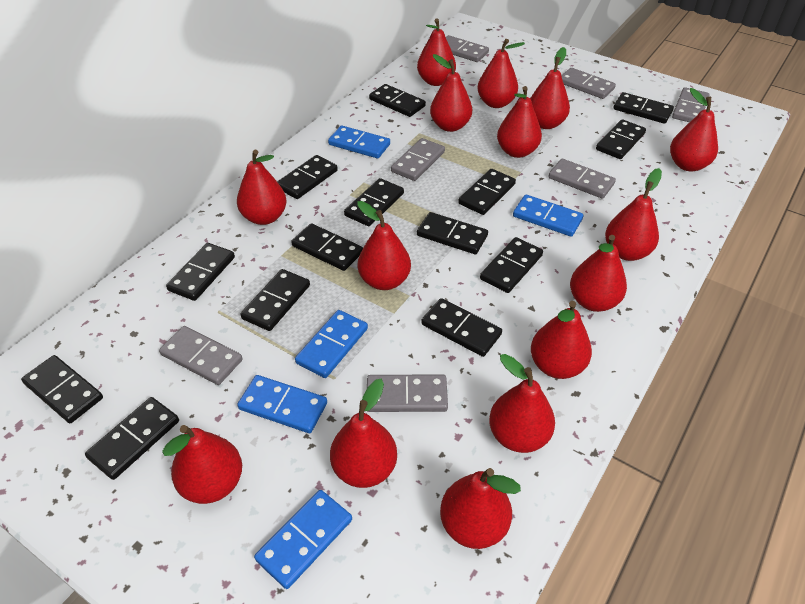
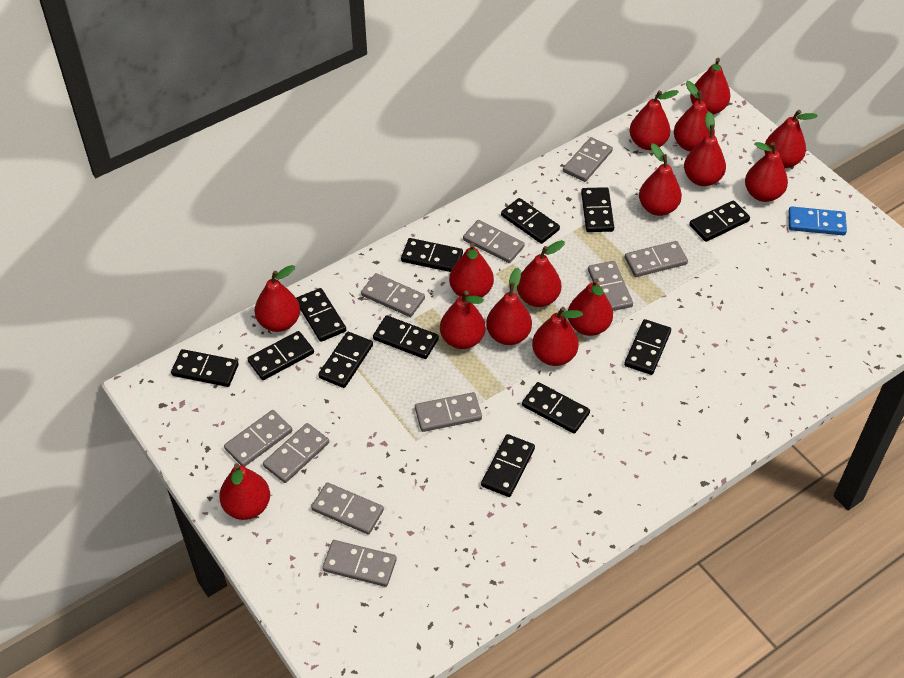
black domino: 14 -> 12
blue domino: 5 -> 1
grey domino: 7 -> 10

